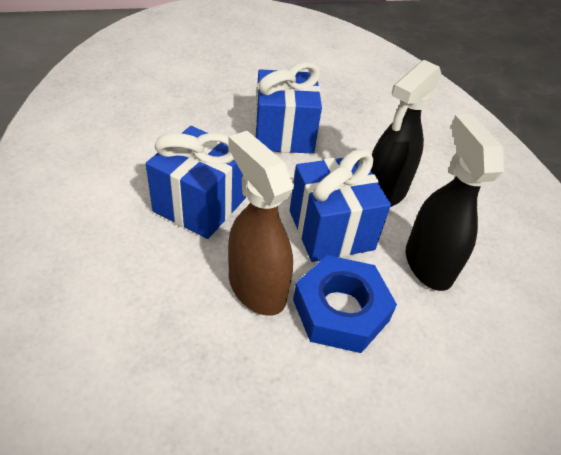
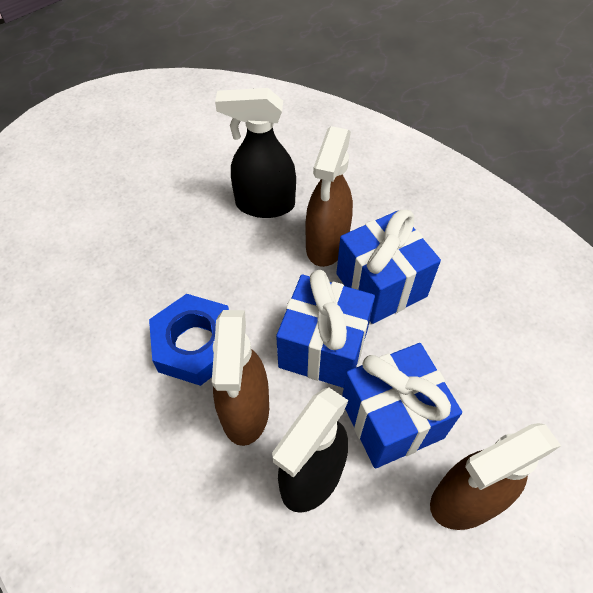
brown spray bottle: 1 -> 3

